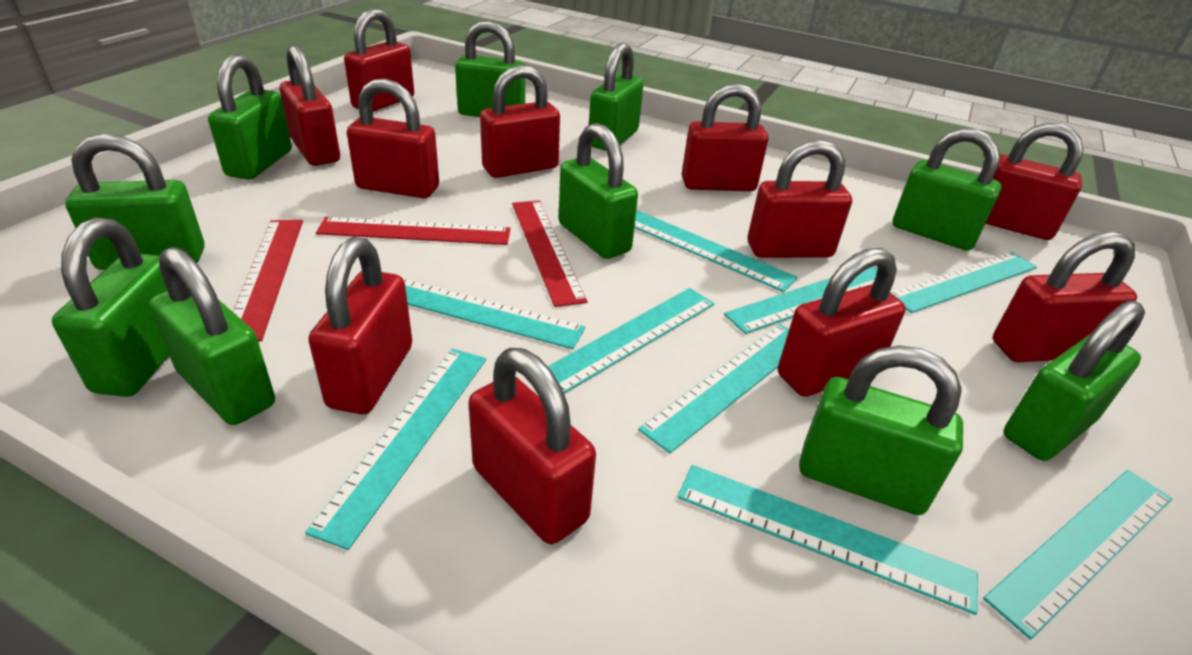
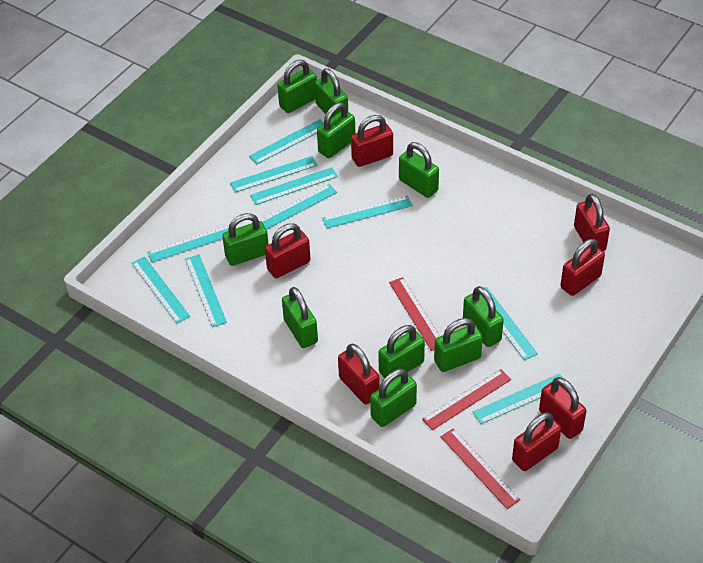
red padlock: 11 -> 7
turquoise ruler: 9 -> 10

